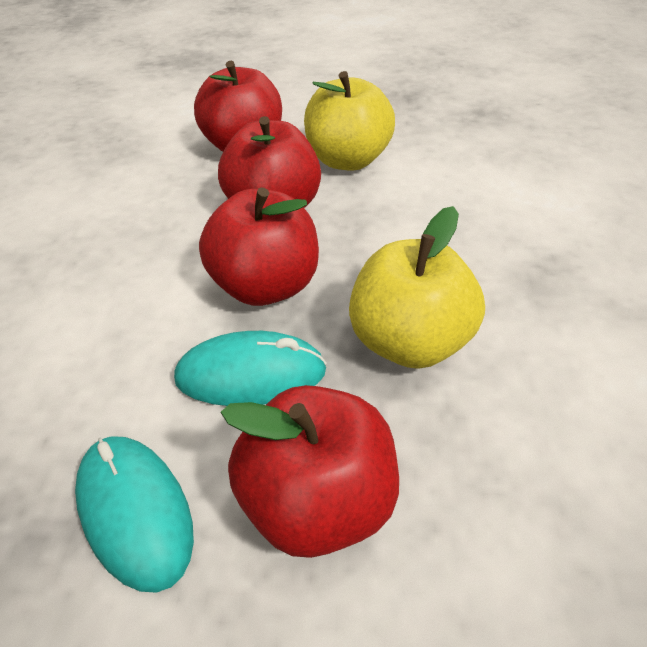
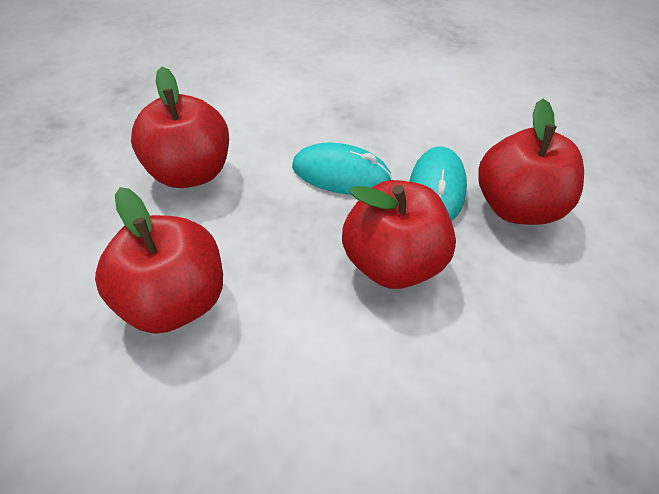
yellow apple: 2 -> 0

